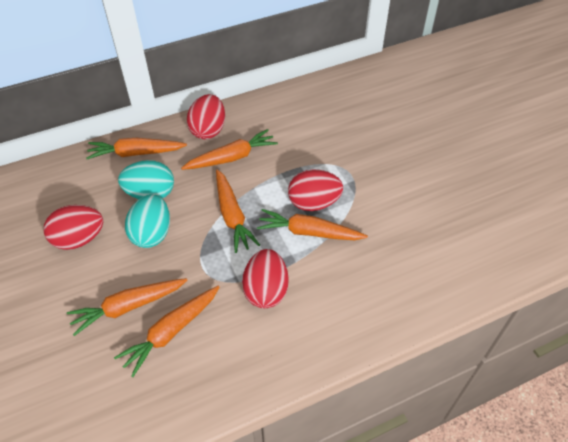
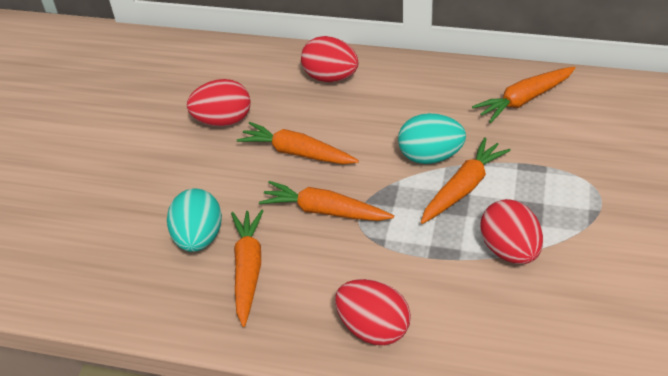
orange carrot: 6 -> 5

